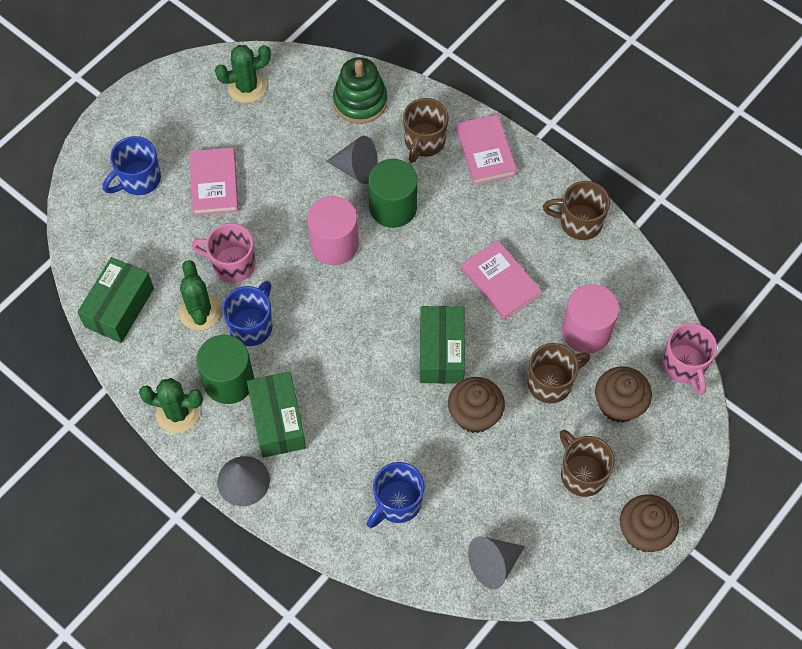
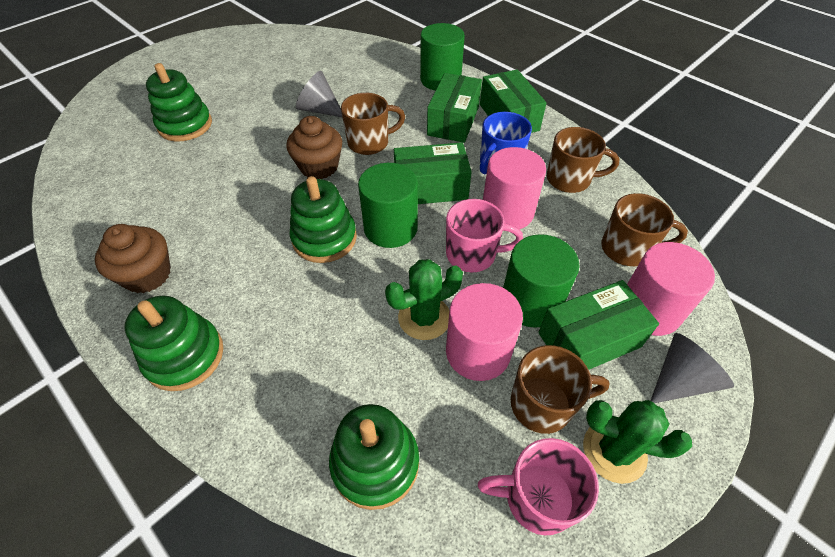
blue mug: 3 -> 1
brown cupcake: 3 -> 2
green box: 3 -> 4
green cactus: 3 -> 2
green cylinder: 2 -> 3
green stacking toy: 1 -> 4
grey cone: 3 -> 2
pink book: 3 -> 0
pink cylinder: 2 -> 3

